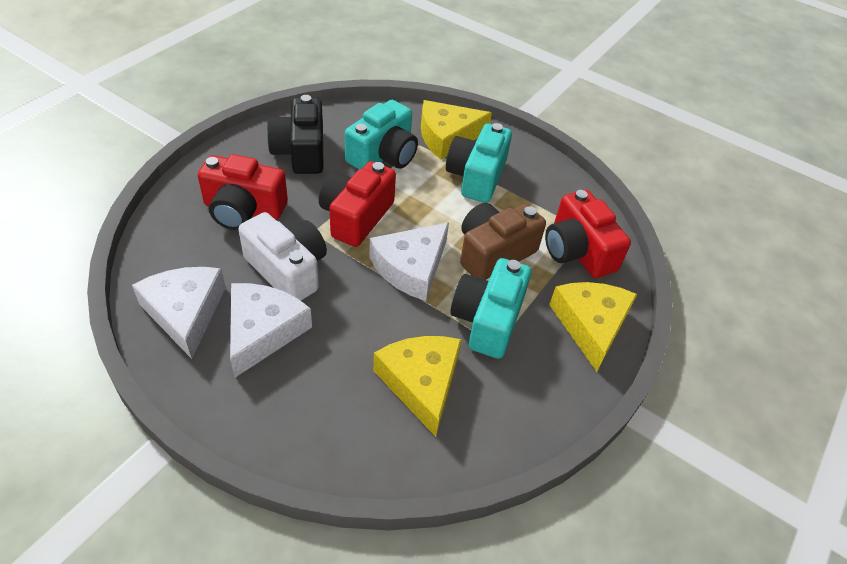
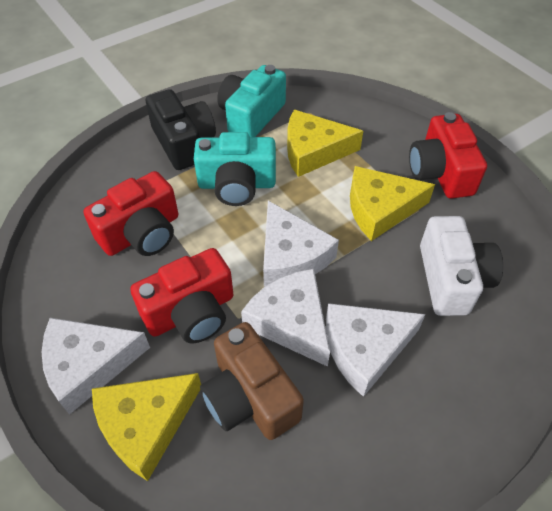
turquoise camera: 3 -> 2
white cheese: 3 -> 4

